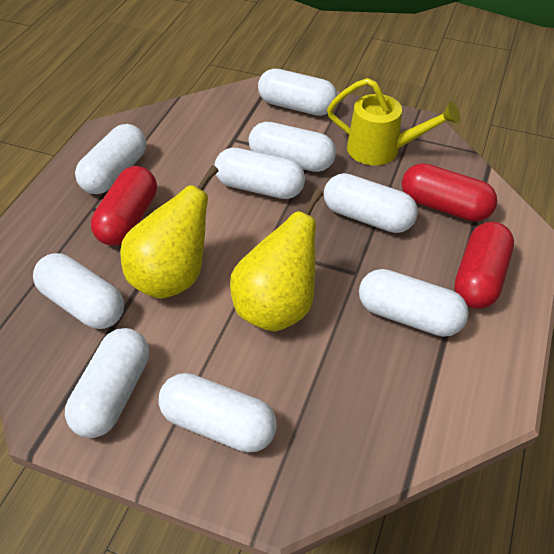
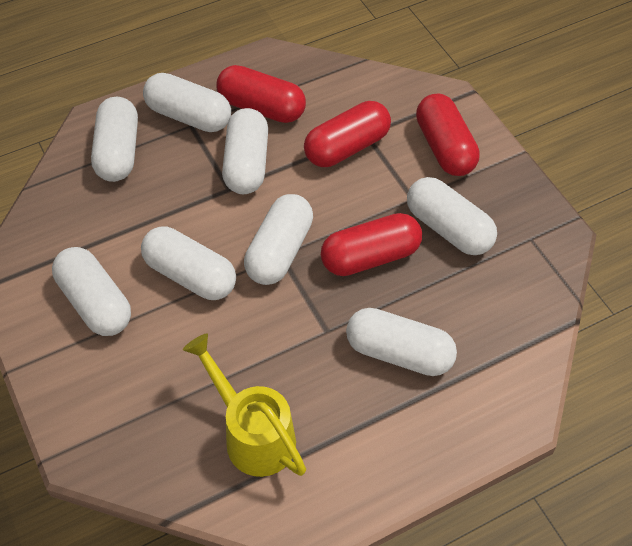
red capsule: 3 -> 4
white capsule: 9 -> 8
yellow pear: 2 -> 0

